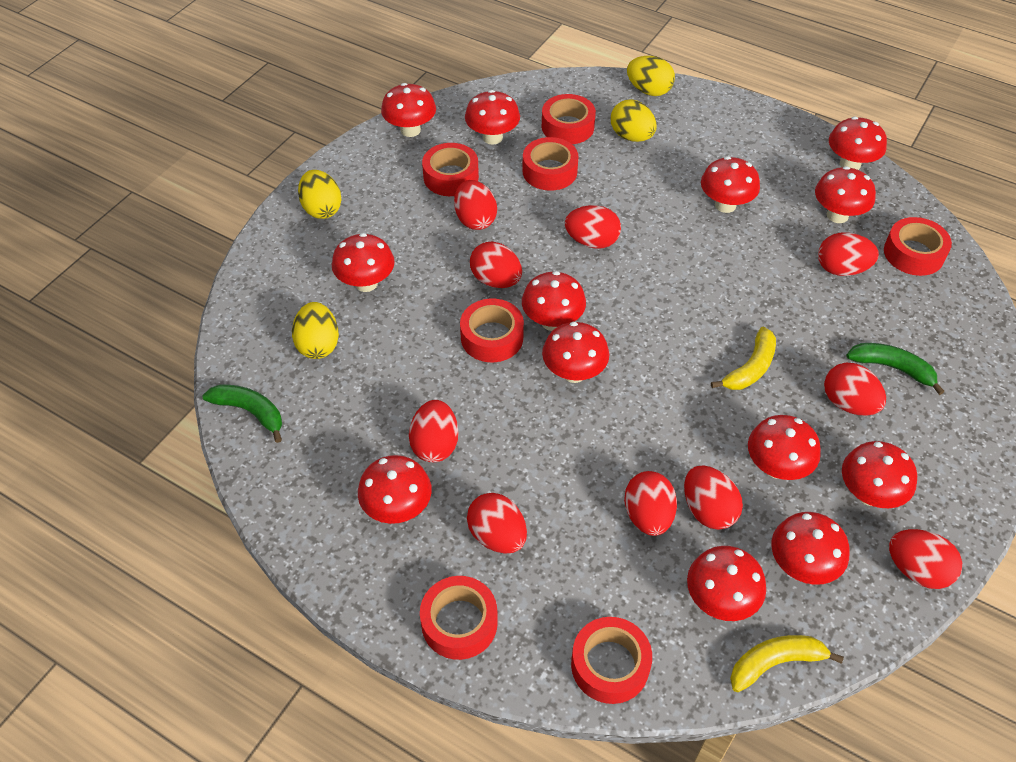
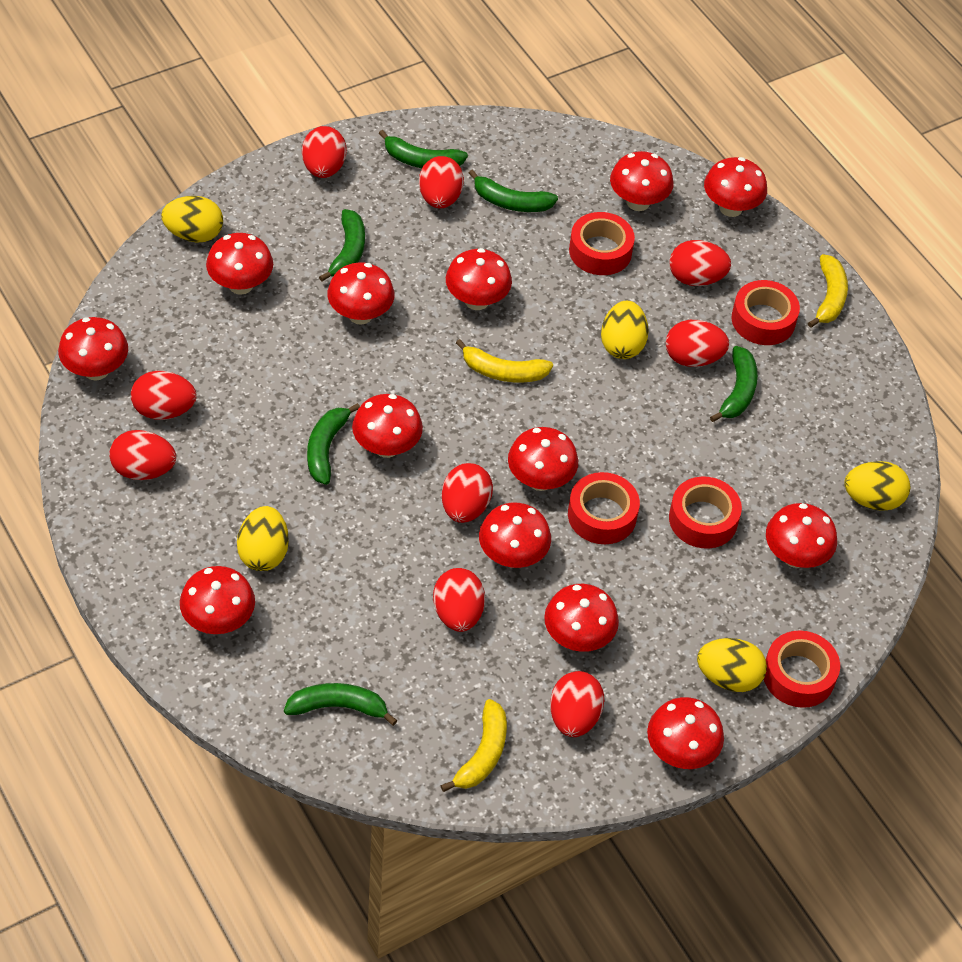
green banana: 2 -> 6
red egg: 10 -> 9
red tape: 7 -> 5
yellow banana: 2 -> 3
yellow egg: 4 -> 5

